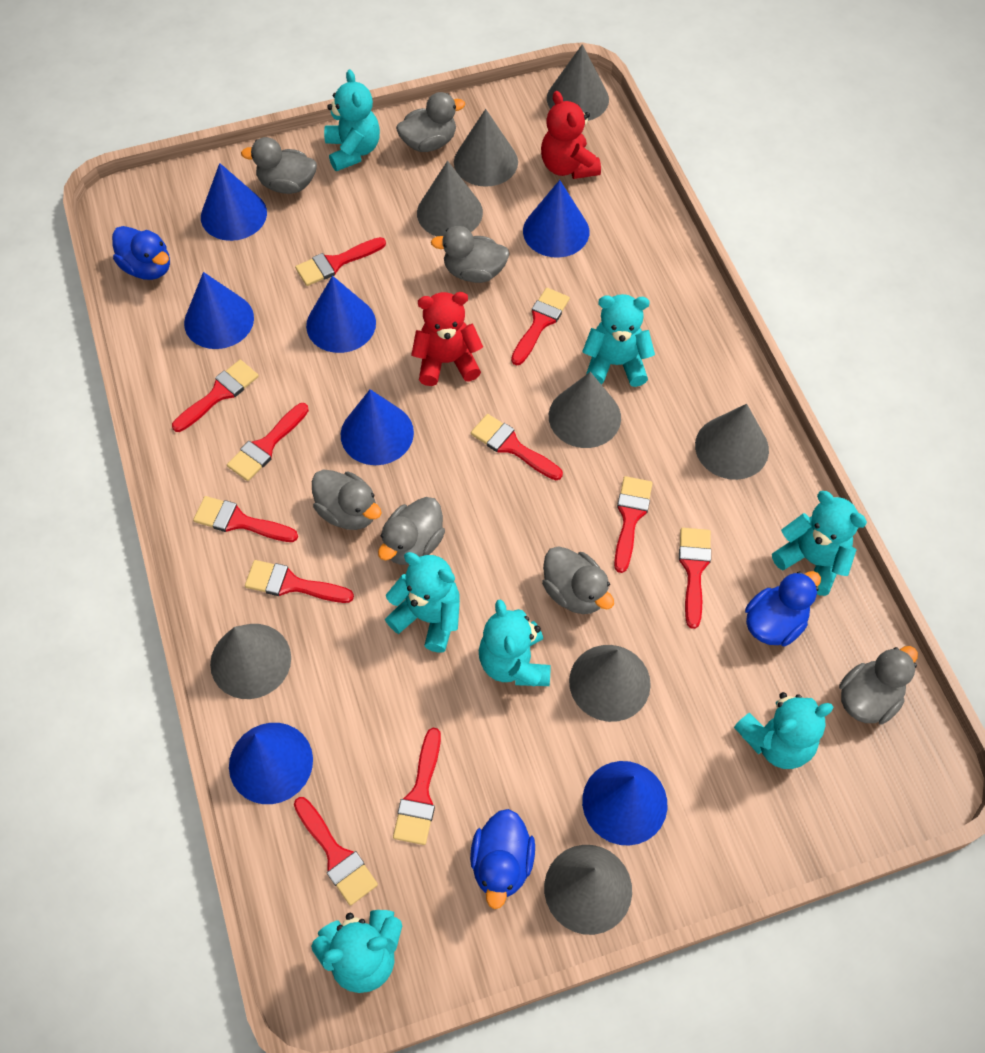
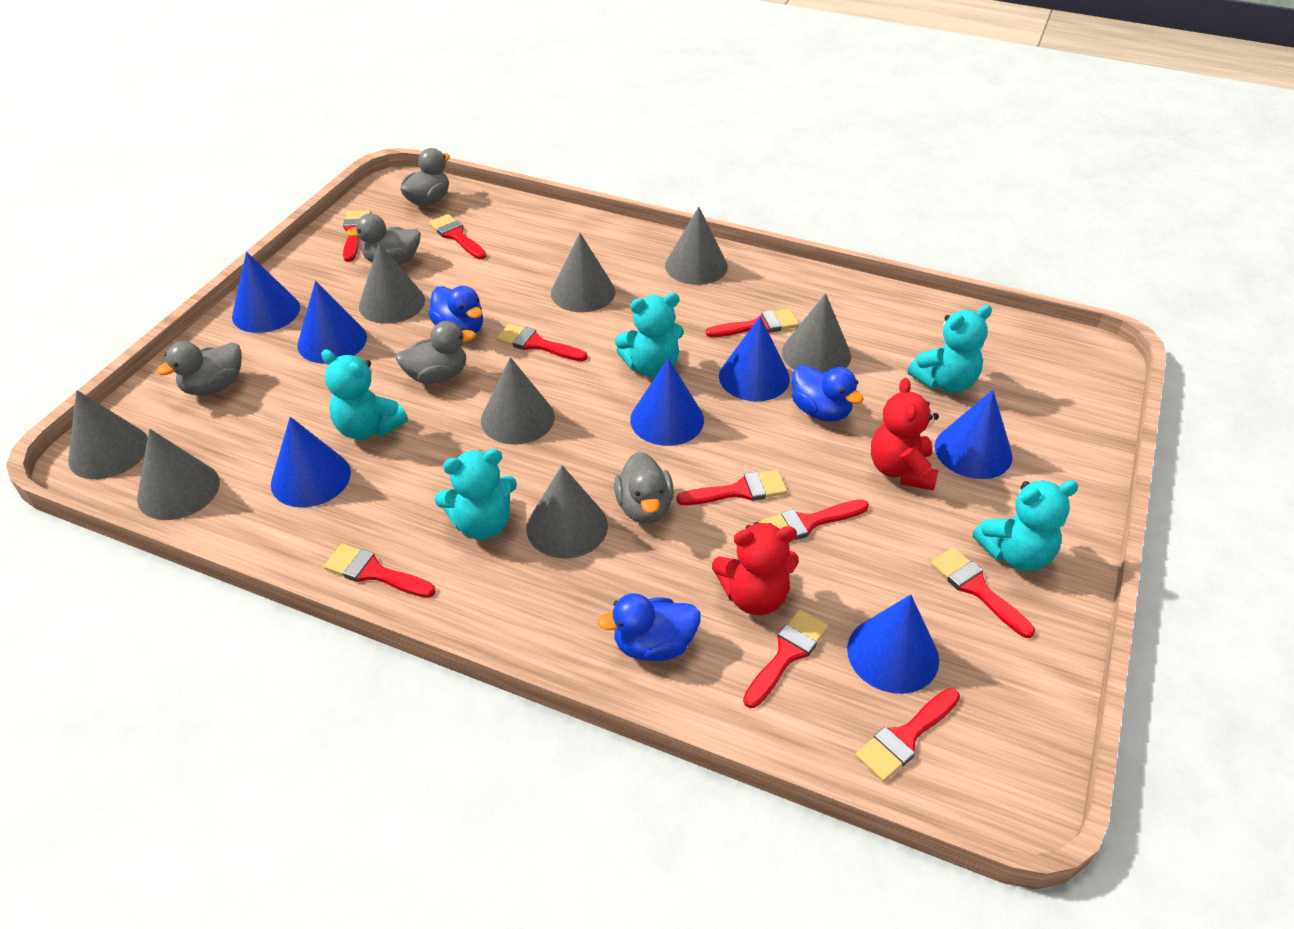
grey duck: 7 -> 5
red brush: 11 -> 10
turquoise teddy bear: 7 -> 5

